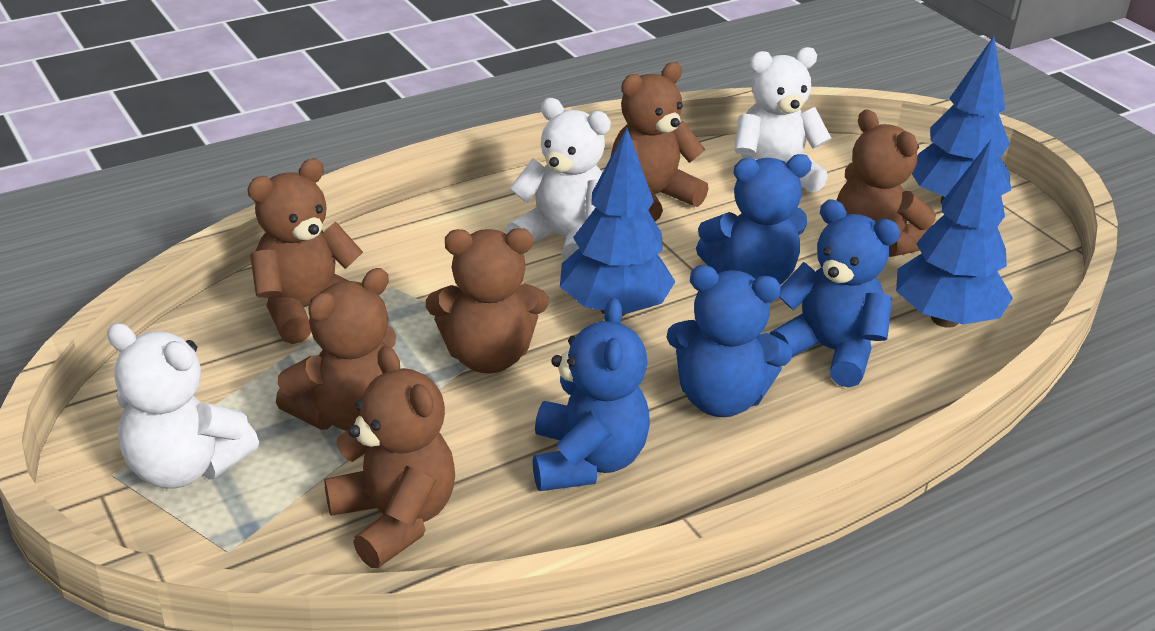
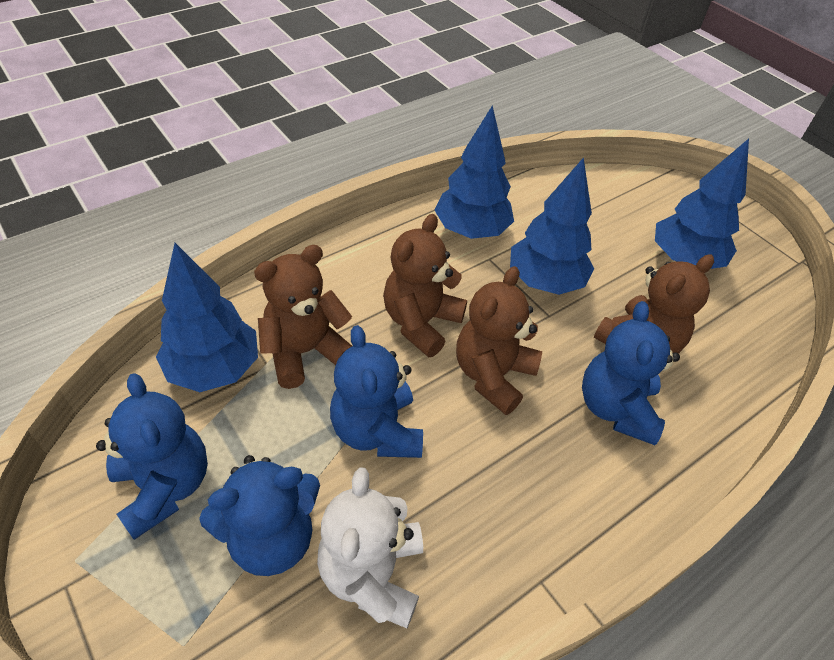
blue tree: 3 -> 4
brown teddy bear: 6 -> 4
white teddy bear: 3 -> 1

